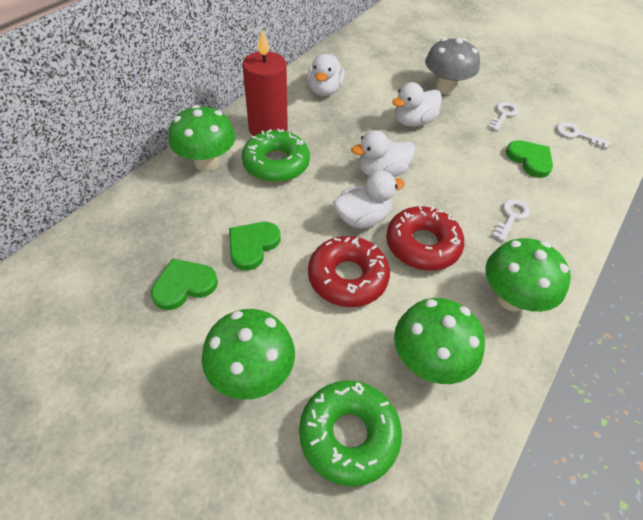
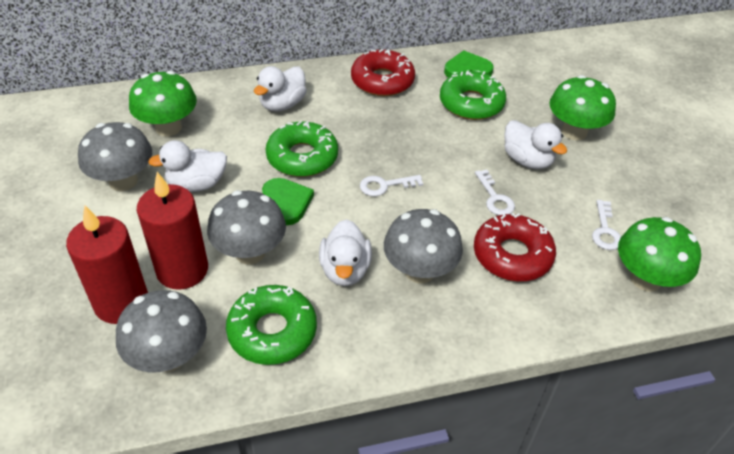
green donut: 2 -> 3
green heart: 3 -> 2
green mushroom: 4 -> 3
grey mushroom: 1 -> 4
red candle: 1 -> 2

